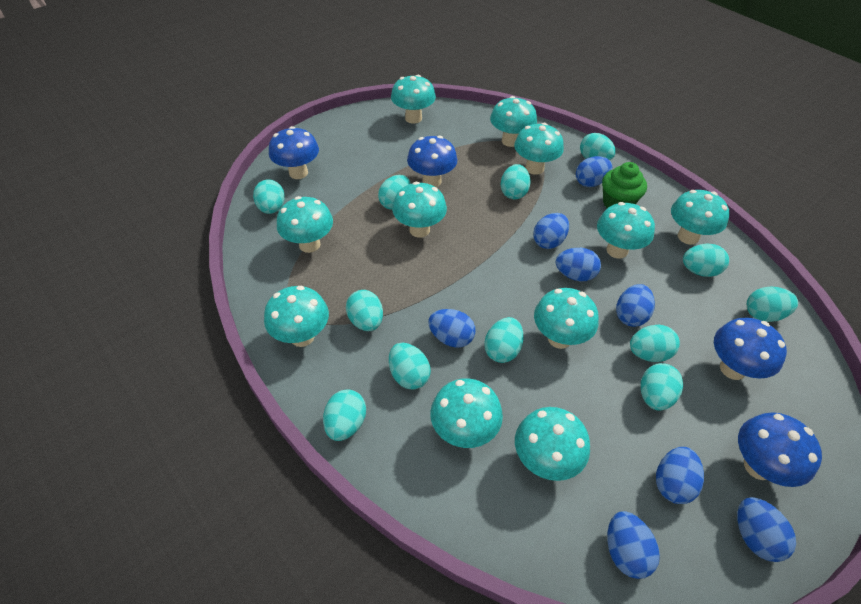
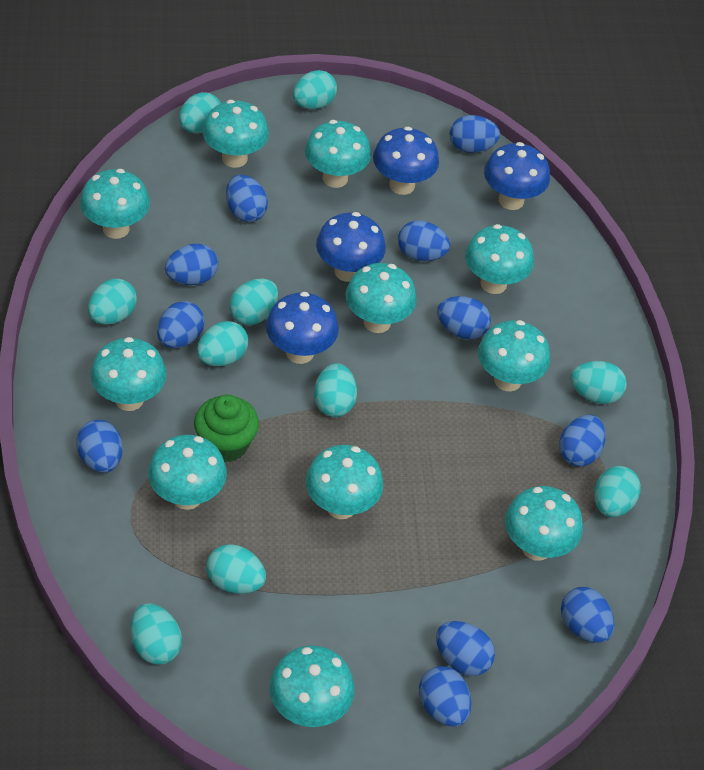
blue egg: 8 -> 11
turquoise egg: 12 -> 10

